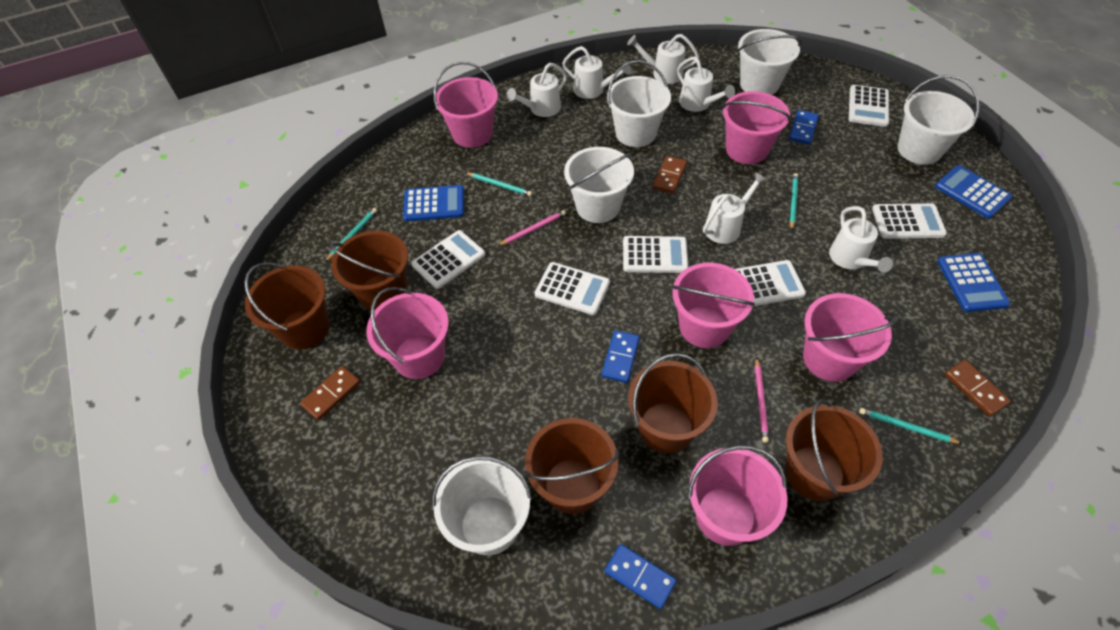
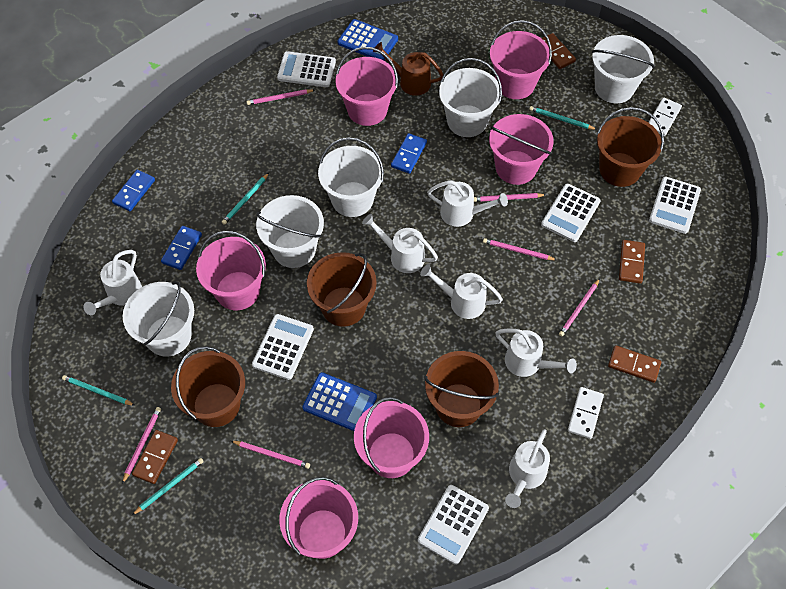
blue calculator: 3 -> 2
brown bucket: 5 -> 4
brown domino: 3 -> 4
brown watering can: 0 -> 1
pink pencil: 2 -> 6
white calculator: 6 -> 5
white domino: 0 -> 2

